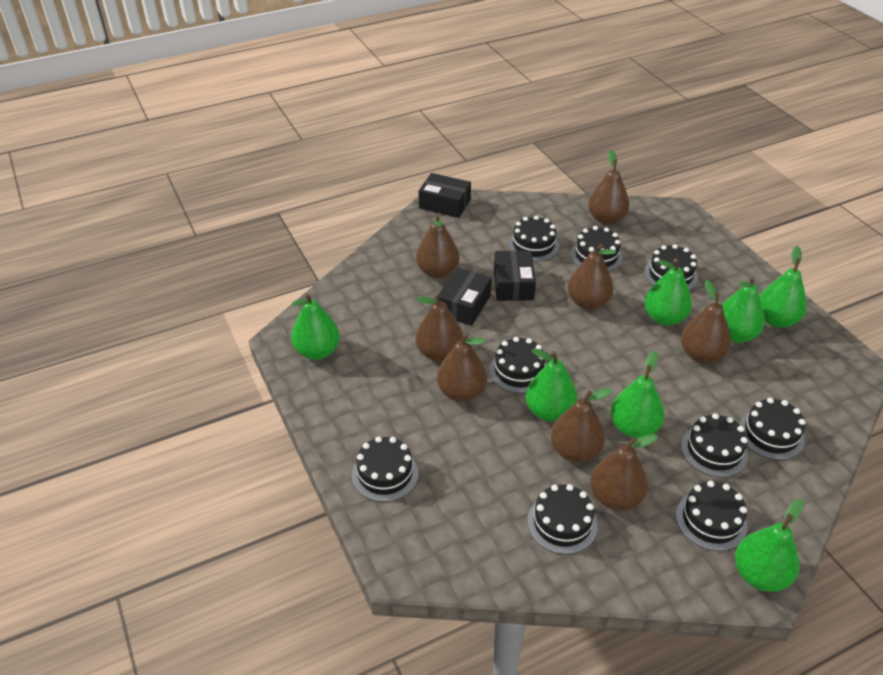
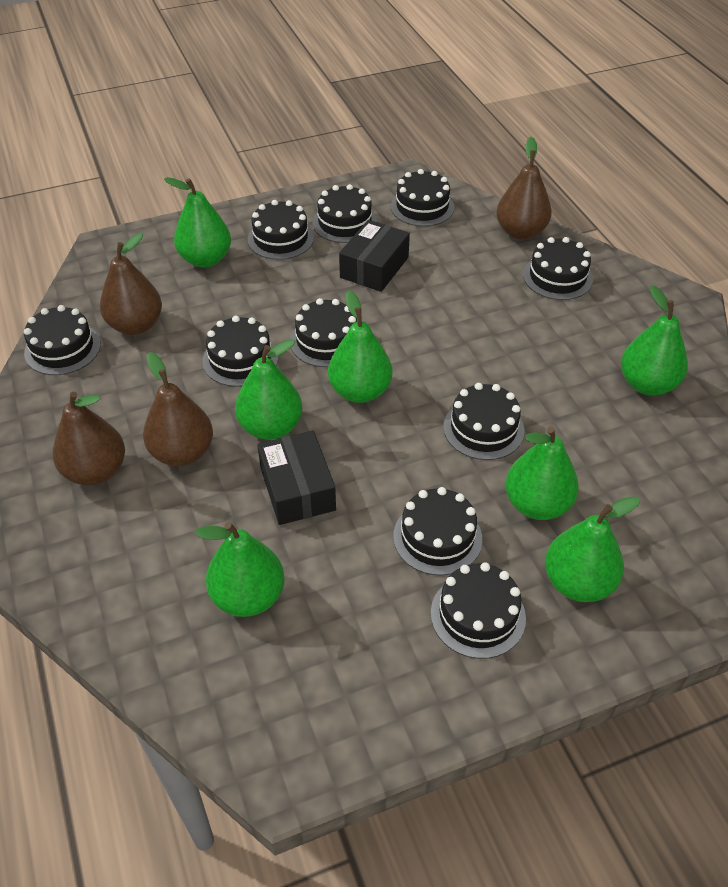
black box: 3 -> 2
black cake: 9 -> 10
brown pear: 8 -> 4

